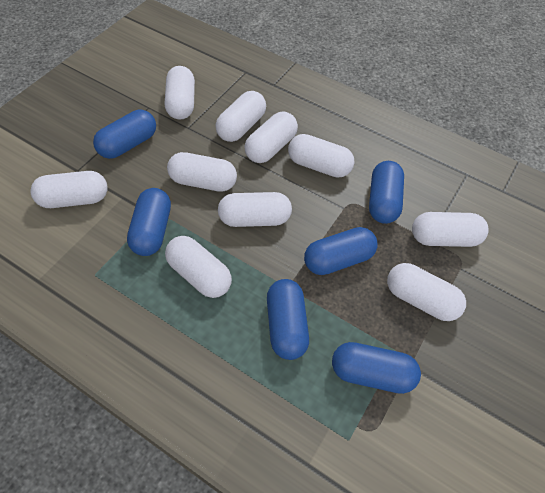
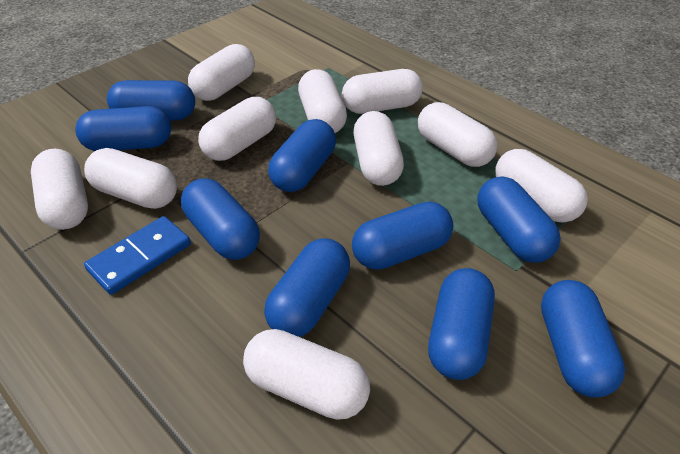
blue capsule: 6 -> 9
blue domino: 0 -> 1

